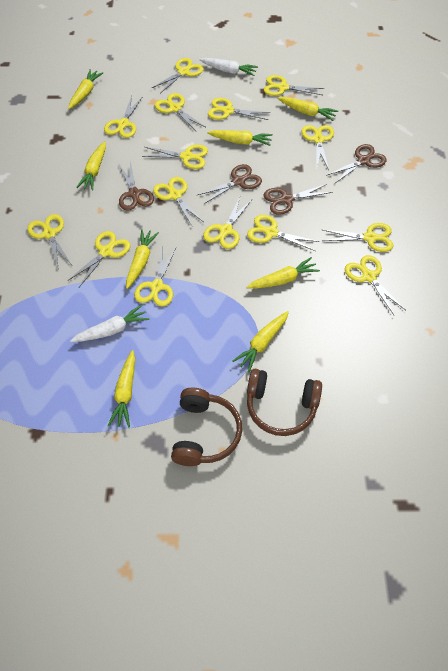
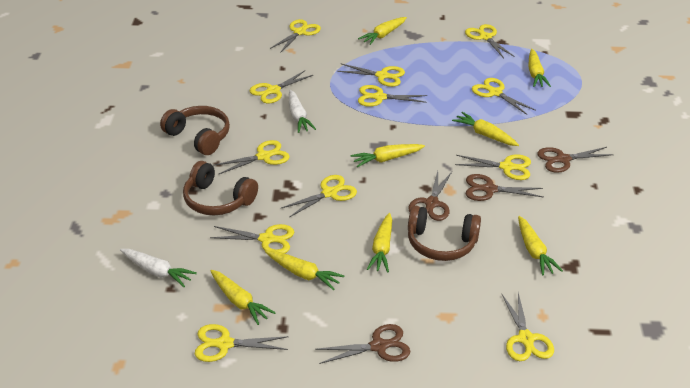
brown headphones: 2 -> 3
yellow scissors: 15 -> 12

